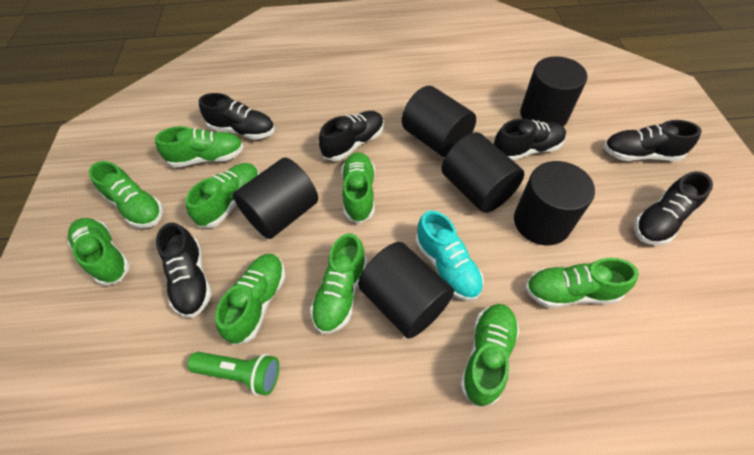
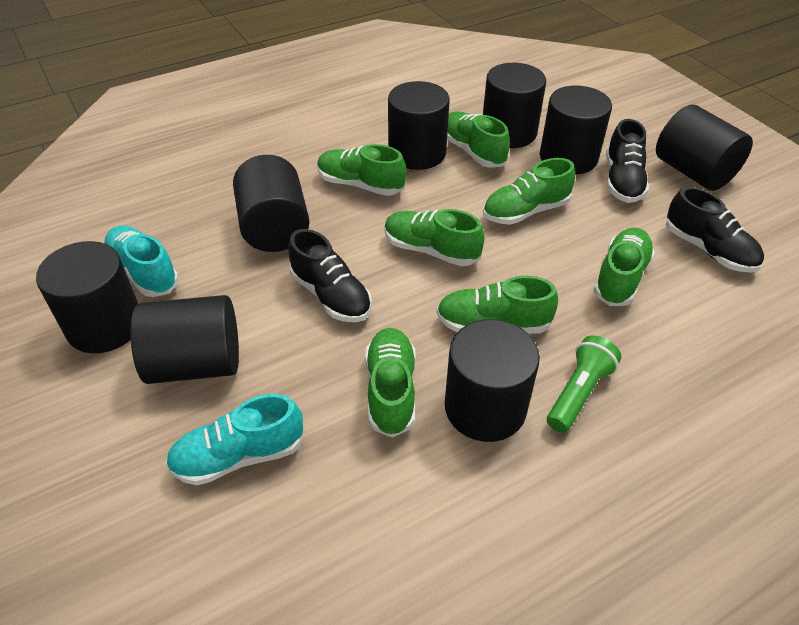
black cylinder: 6 -> 8
black shoe: 6 -> 3
green shoe: 9 -> 7
turquoise shoe: 1 -> 2

